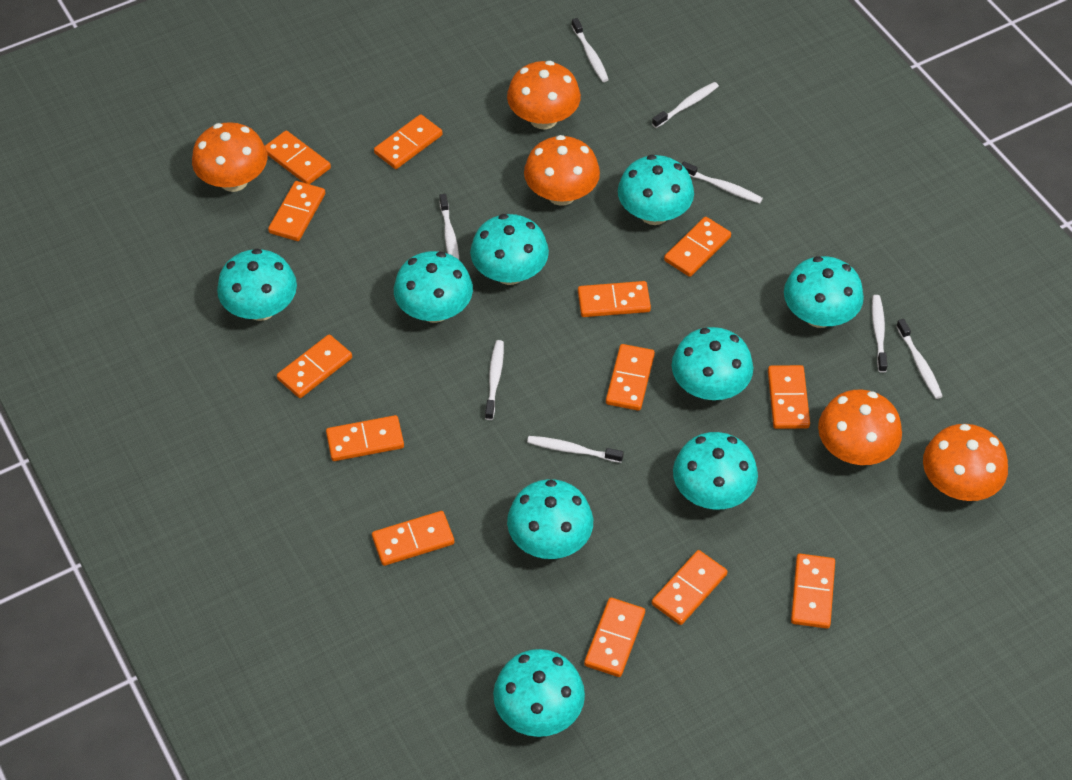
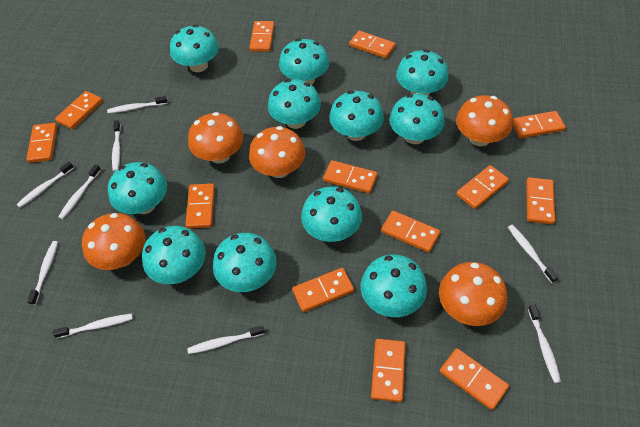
turquoise mushroom: 9 -> 11
white toothbrush: 8 -> 9

